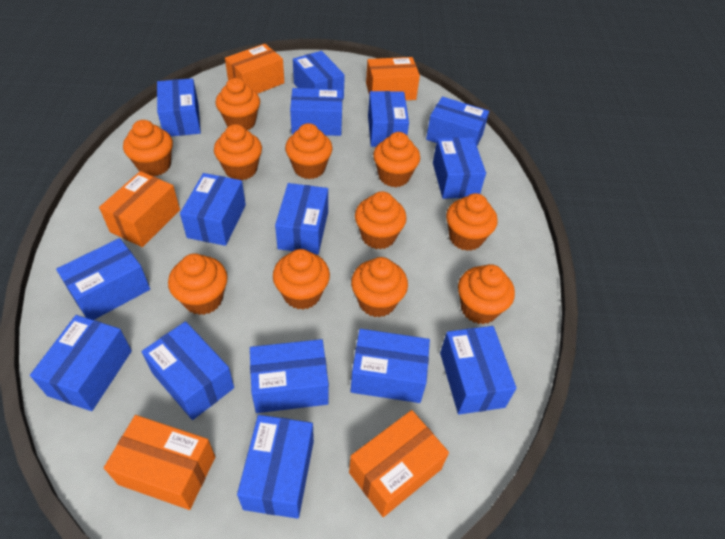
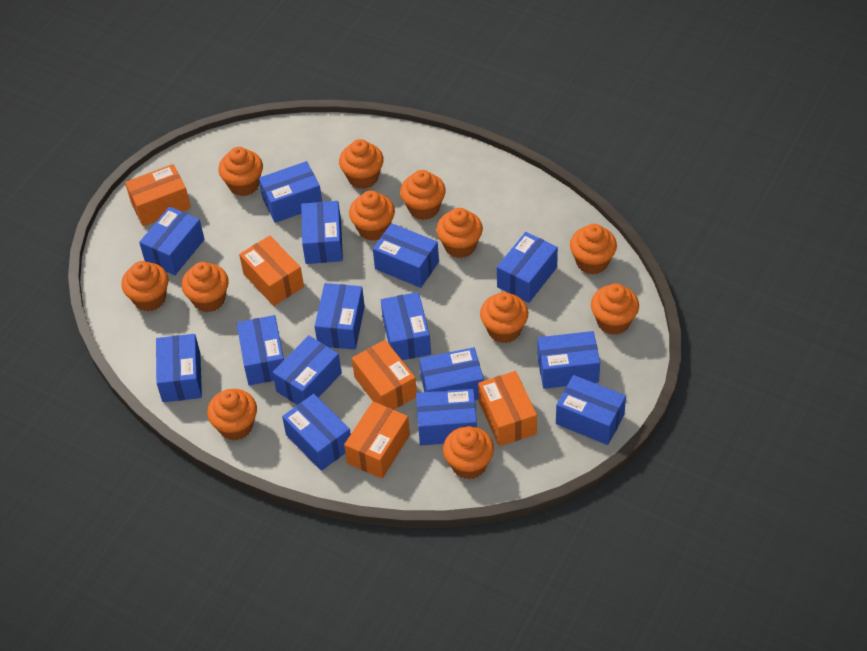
orange cupcake: 11 -> 12

